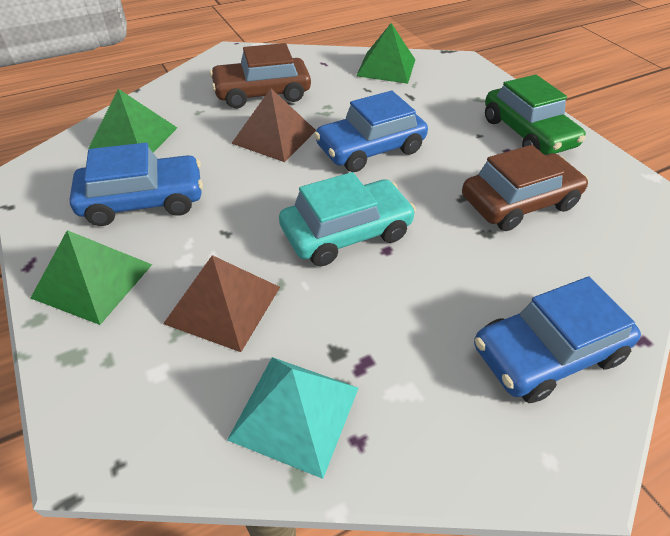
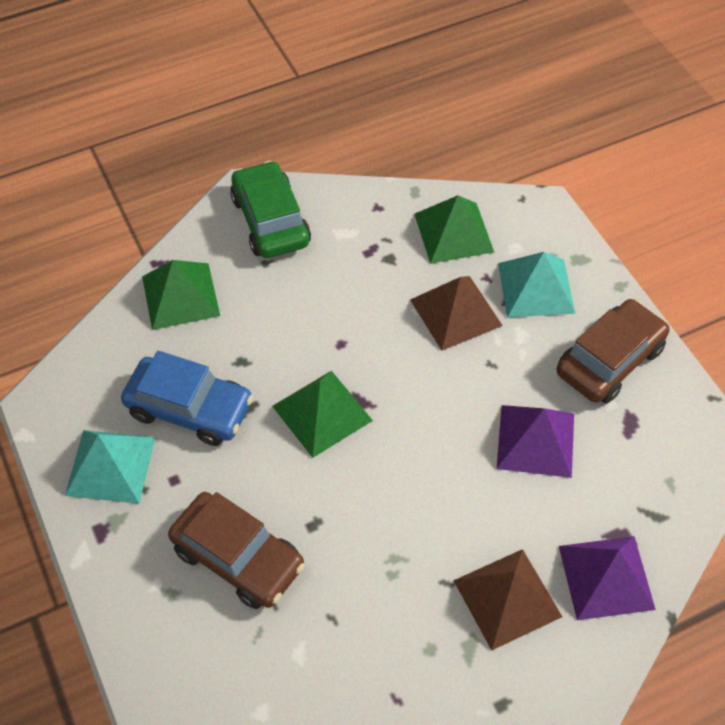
blue car: 3 -> 1
purple pyramid: 0 -> 2
turquoise car: 1 -> 0
turquoise pyramid: 1 -> 2

